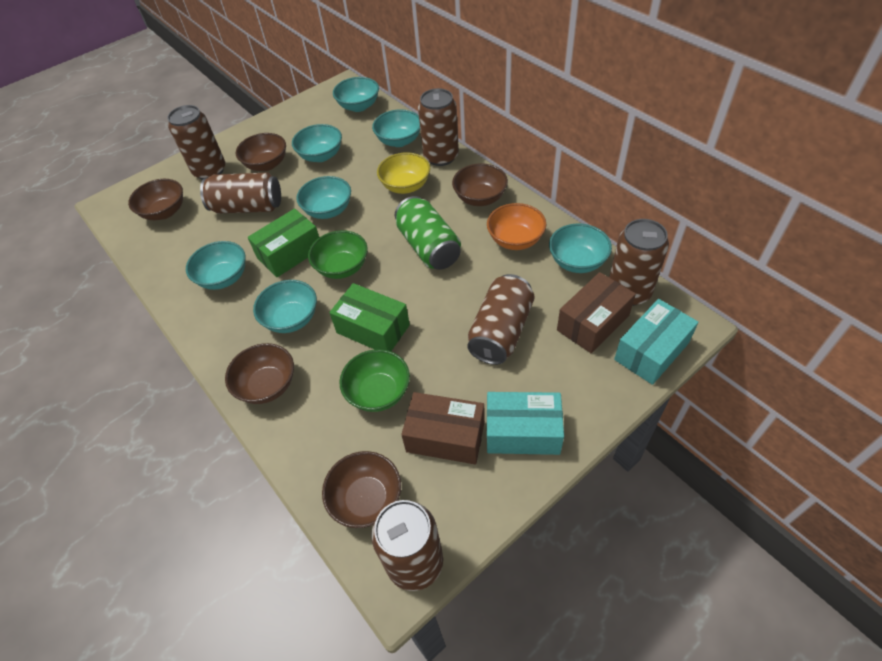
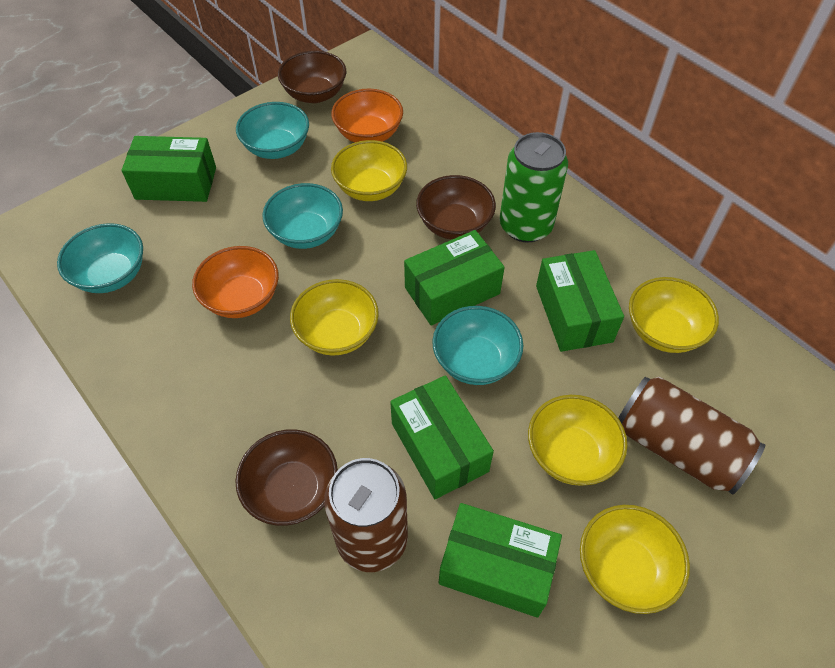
brown bowl: 5 -> 3
brown box: 2 -> 0
brown can: 6 -> 2
green bowl: 2 -> 0
green box: 2 -> 5
orange bowl: 1 -> 2
turquoise bowl: 7 -> 4
turquoise box: 2 -> 0
yellow bowl: 1 -> 5

